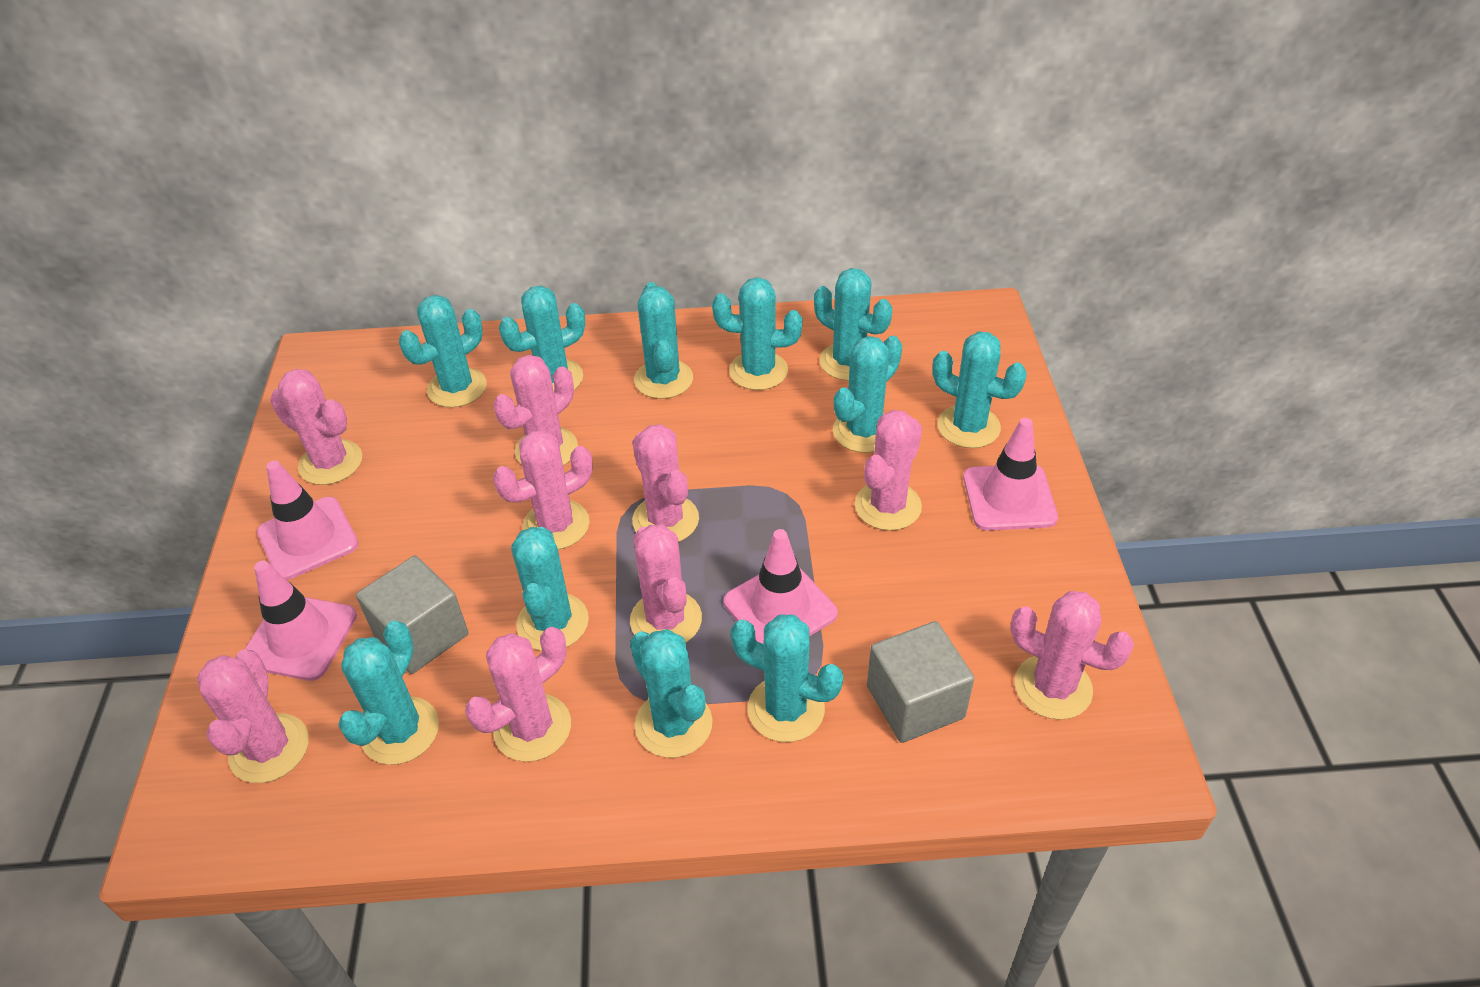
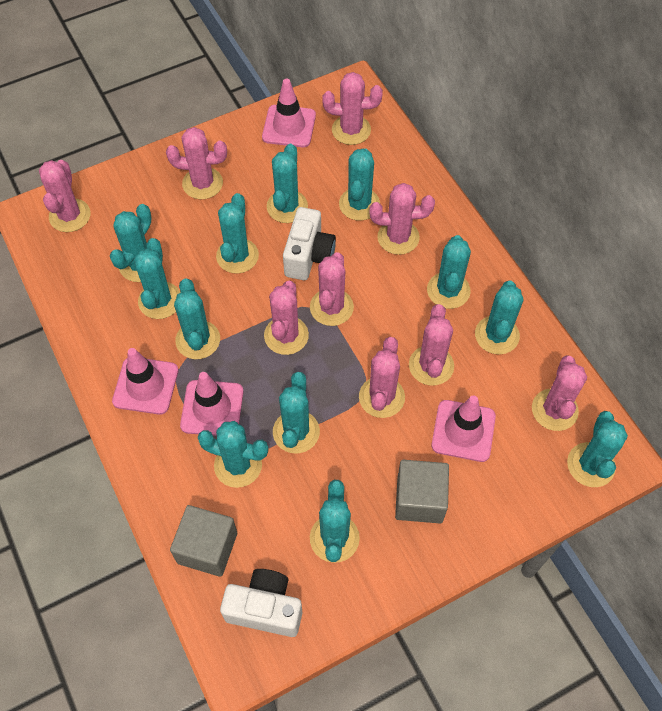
turquoise cactus: 11 -> 12
white camera: 0 -> 2

